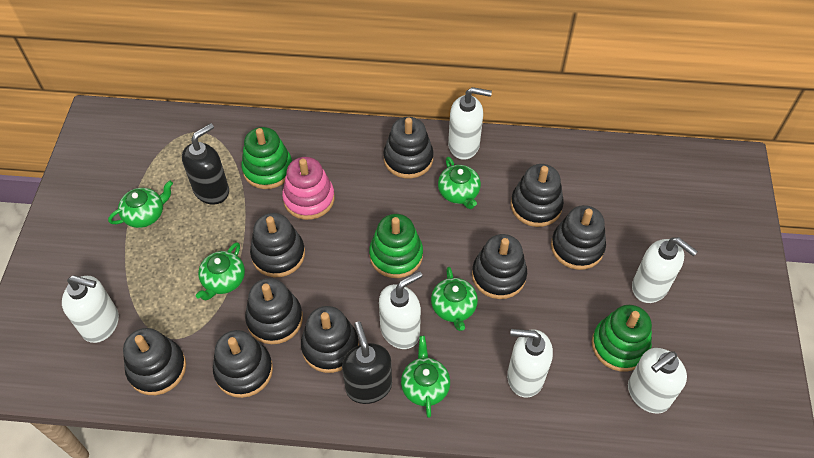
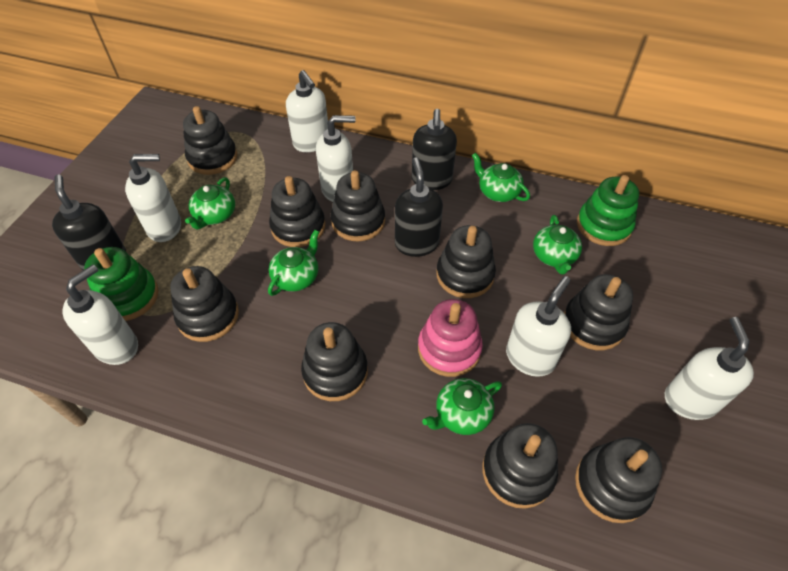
black soap dispenser: 2 -> 3
green stacking toy: 3 -> 2

